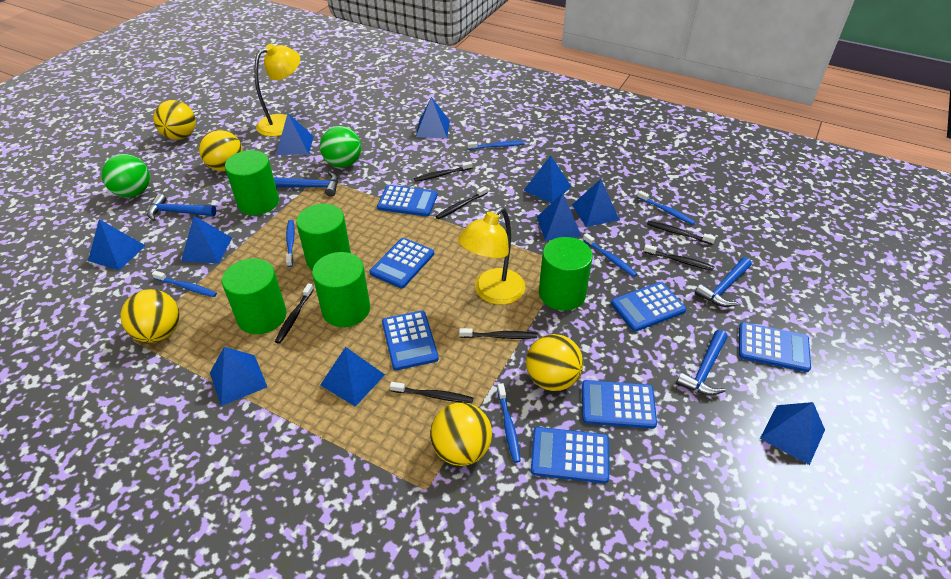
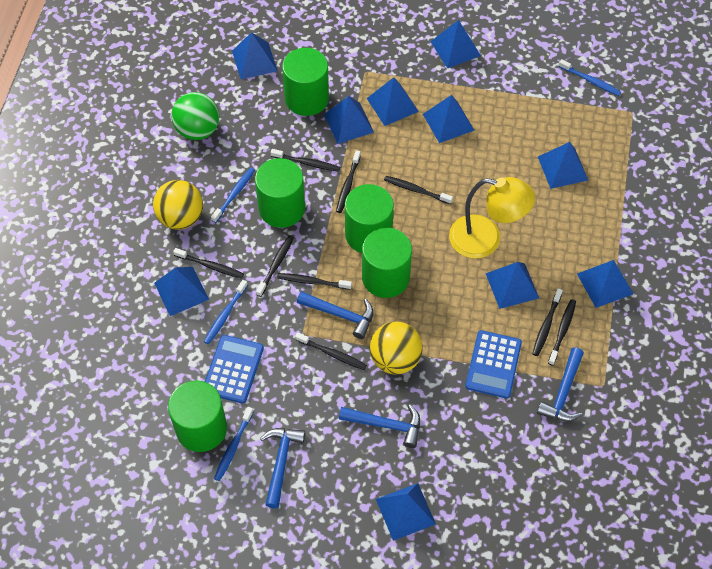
black toothbrush: 7 -> 9
blue calculator: 7 -> 2
blue toothbrush: 6 -> 4
green ball: 2 -> 1
yellow ball: 5 -> 2
yellow lamp: 2 -> 1

